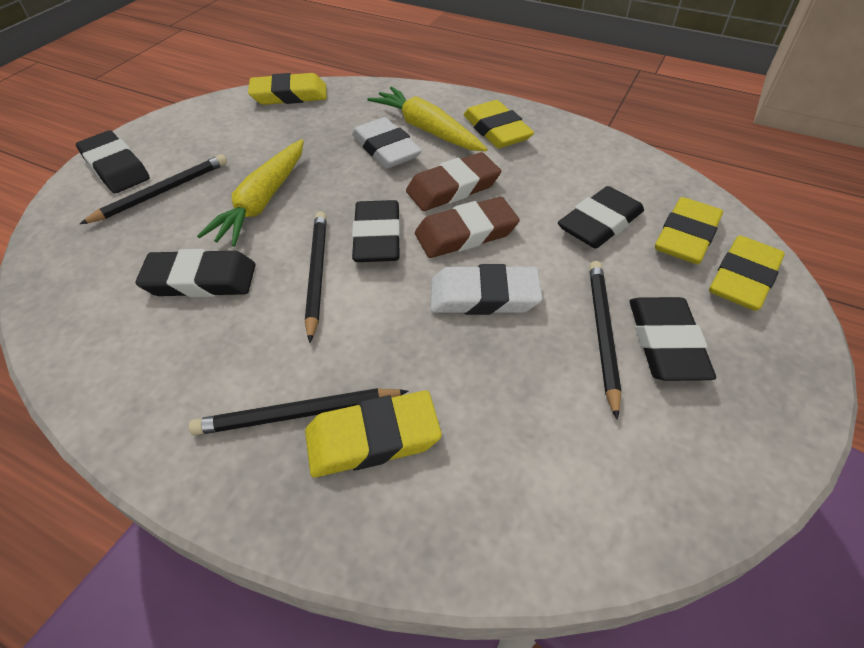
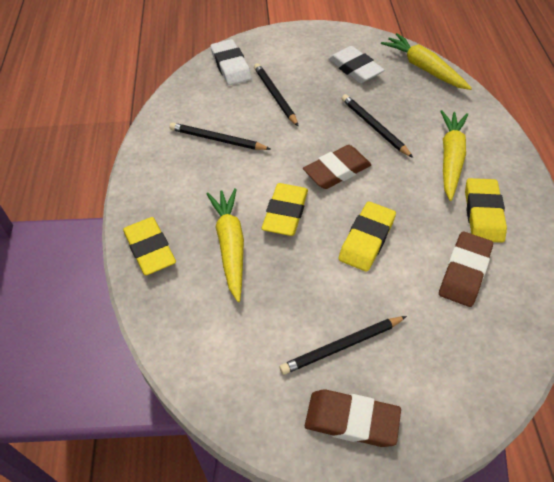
black eraser: 5 -> 0
brown eraser: 2 -> 3
yellow carrot: 2 -> 3
yellow eraser: 5 -> 4

